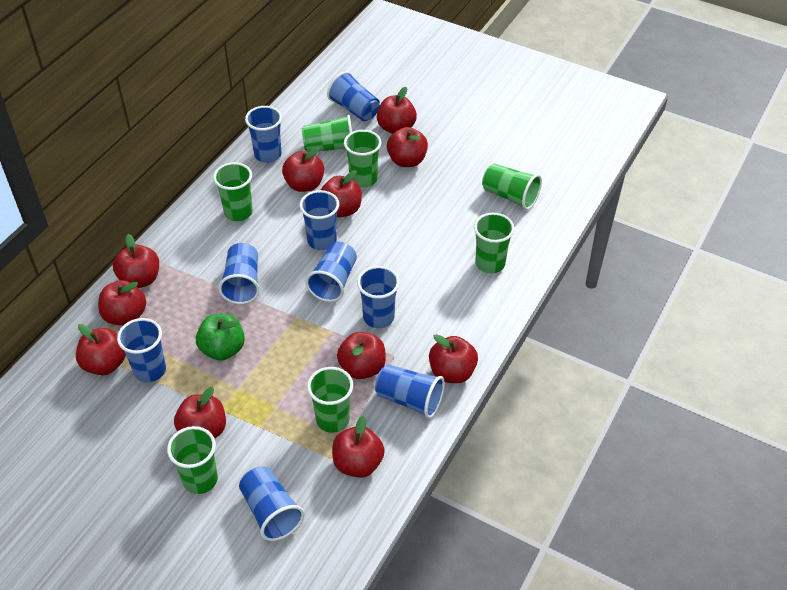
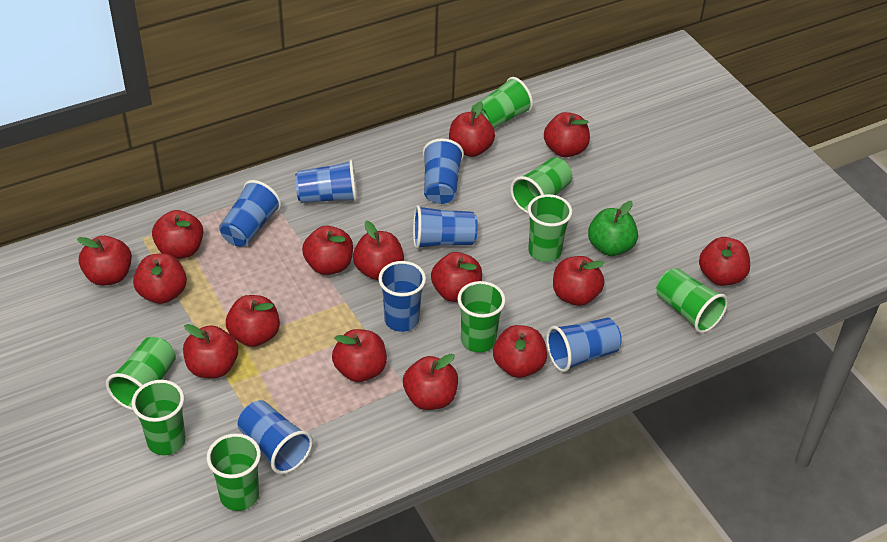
blue cup: 9 -> 7
green cup: 7 -> 8
red apple: 11 -> 15

